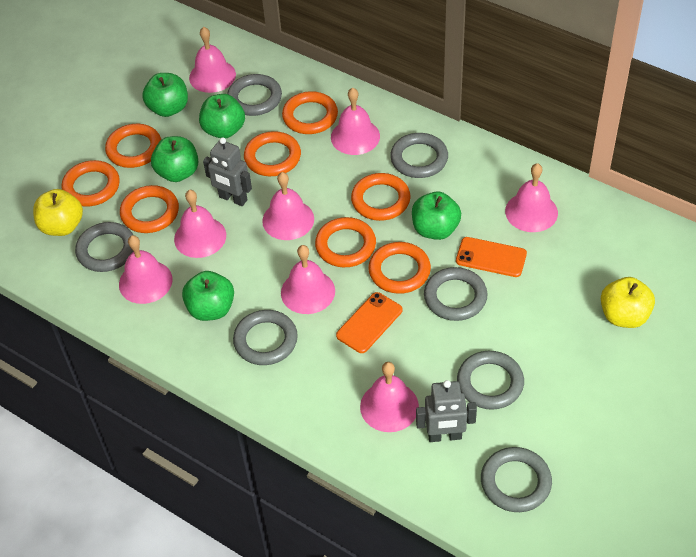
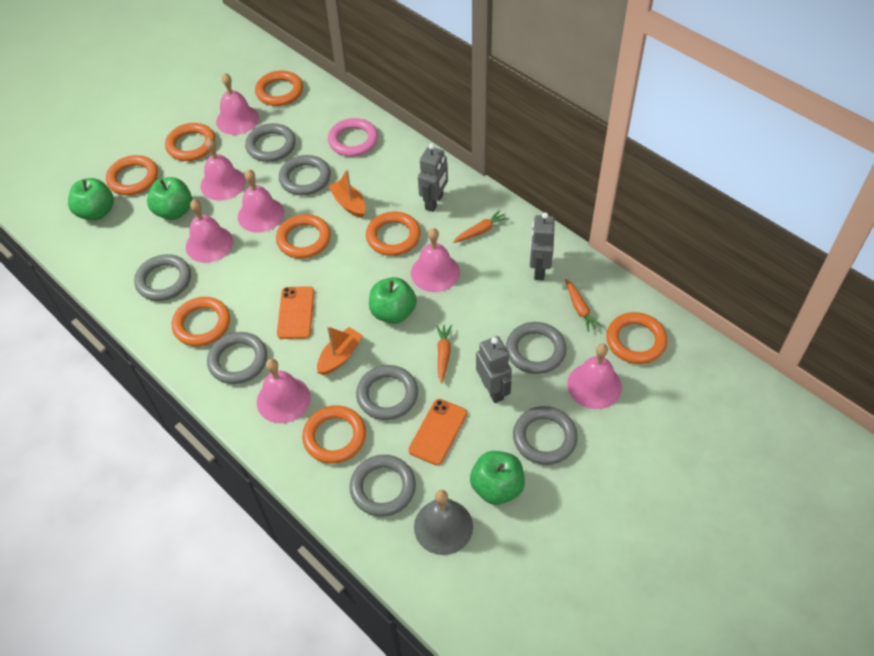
green apple: 5 -> 4
grey bell: 0 -> 1
grey ring: 7 -> 8
grey robot: 2 -> 3
orange boat: 0 -> 2
orange carrot: 0 -> 3
pink bell: 8 -> 7
pink ring: 0 -> 1
yellow apple: 2 -> 0

